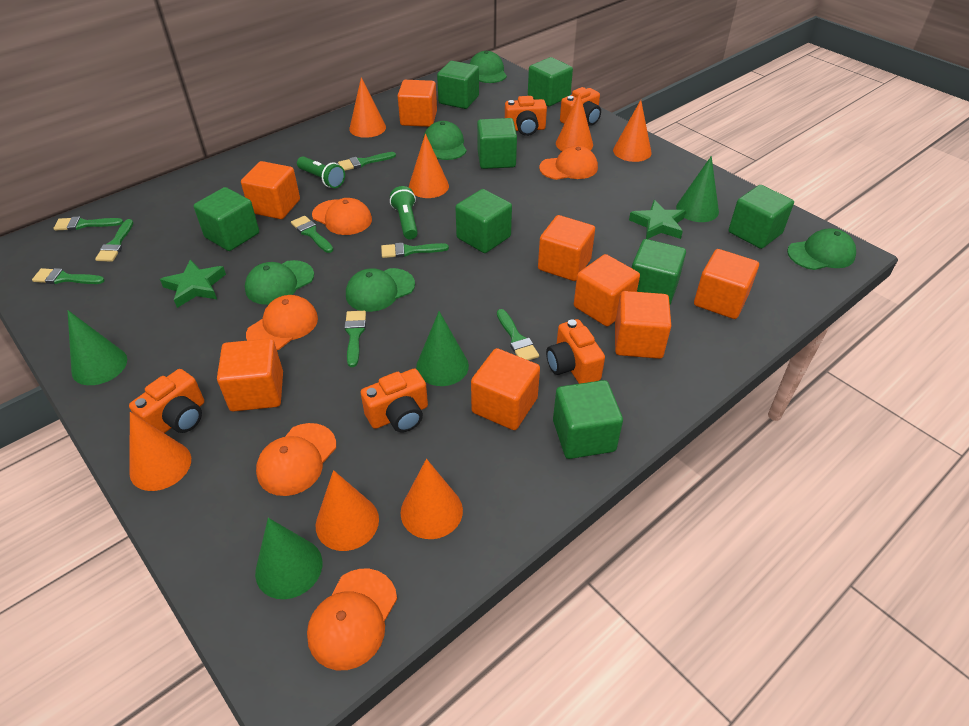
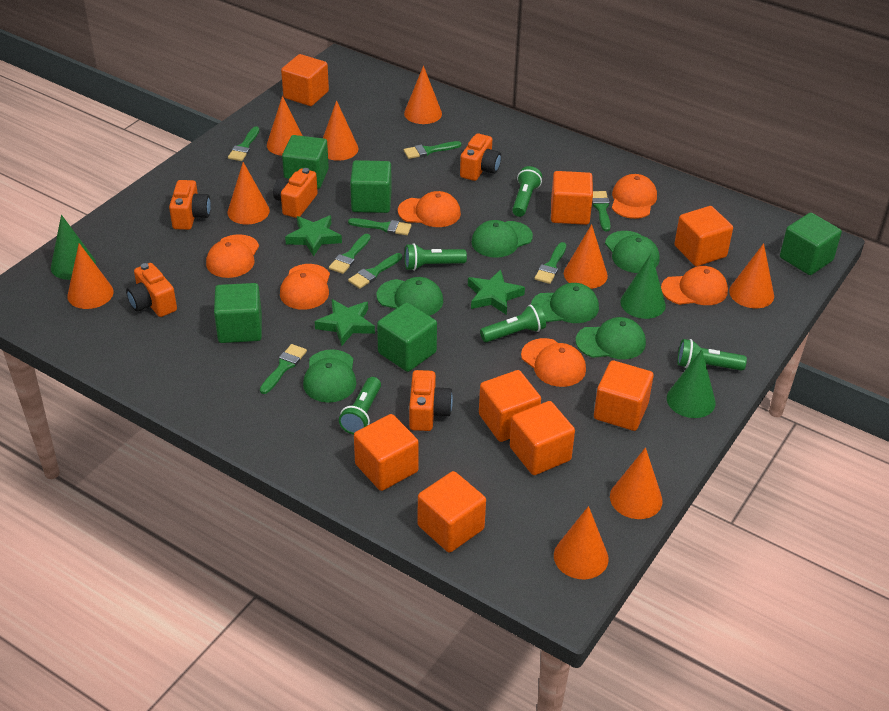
green cap: 5 -> 6
green cone: 4 -> 3
green cube: 8 -> 5
green flashlight: 2 -> 5
green star: 2 -> 3
orange cap: 5 -> 6
orange cone: 7 -> 9

